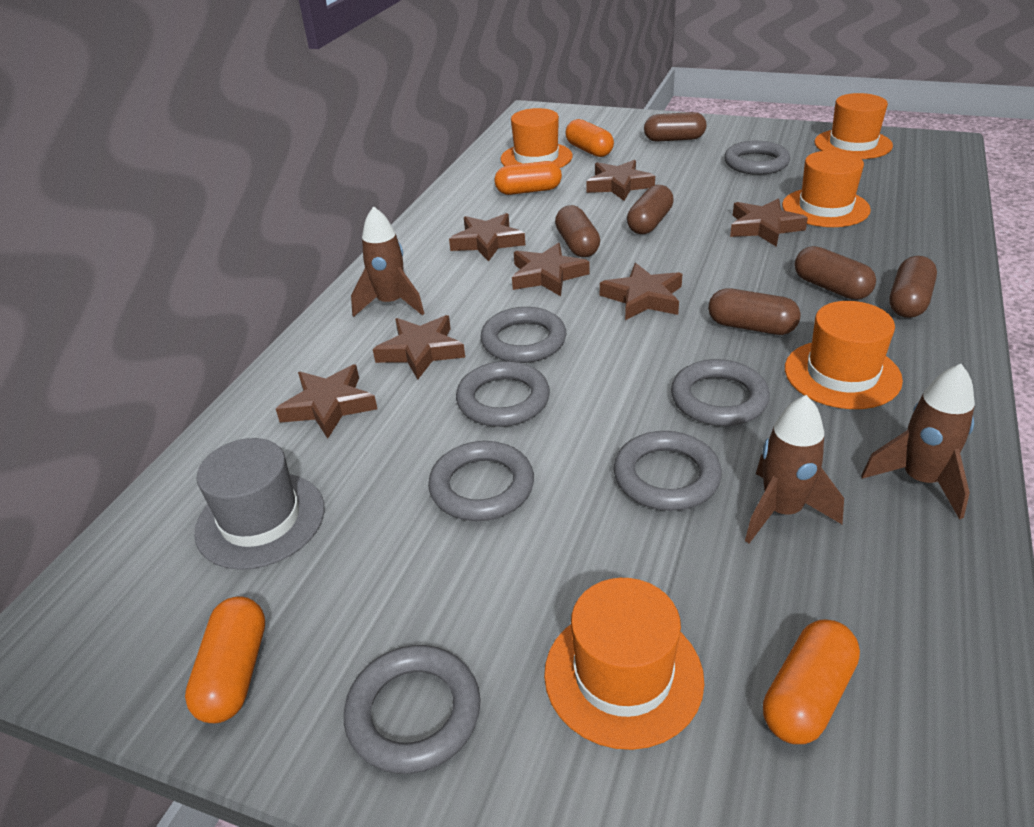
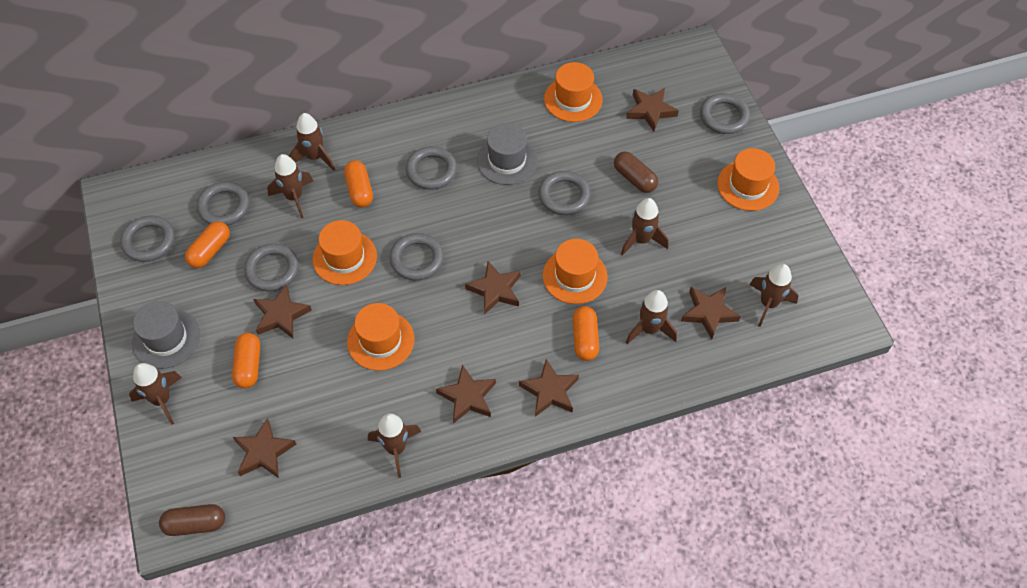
brown capsule: 6 -> 2
brown rocket: 3 -> 7
grey hat: 1 -> 2

